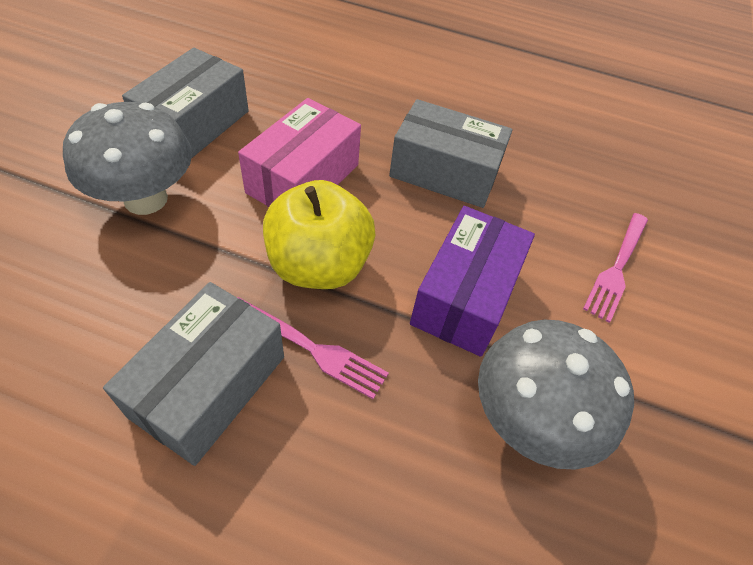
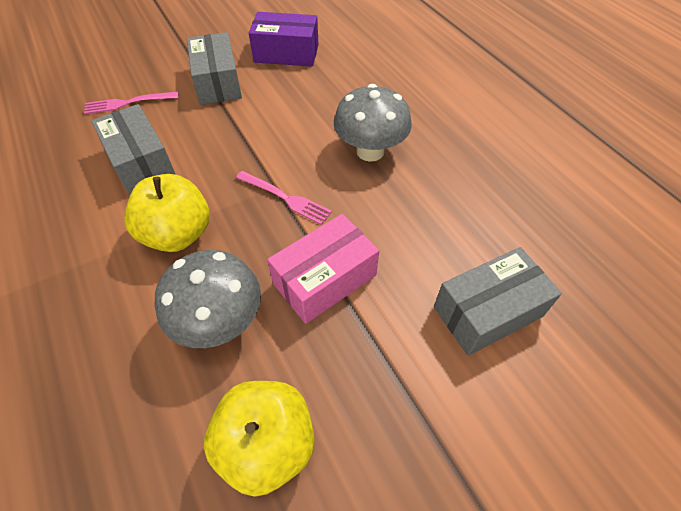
yellow apple: 1 -> 2

